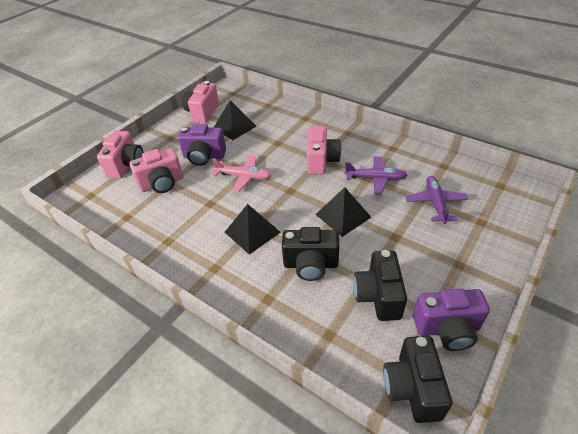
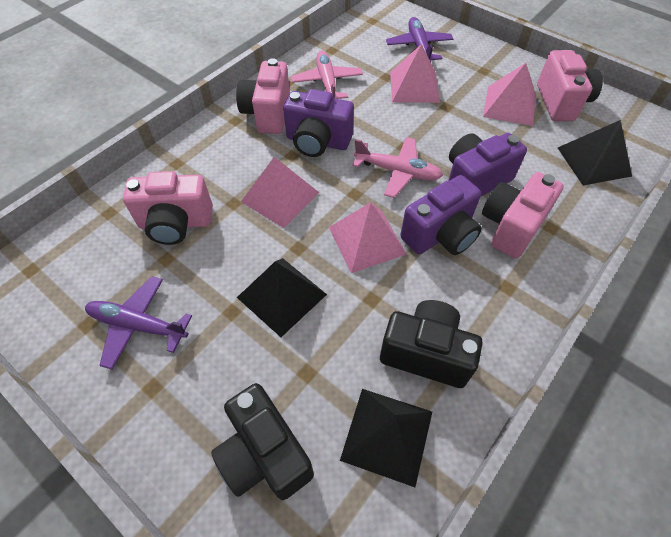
black camera: 3 -> 2
pink plane: 1 -> 2
pink pyramid: 0 -> 4
purple camera: 2 -> 3

